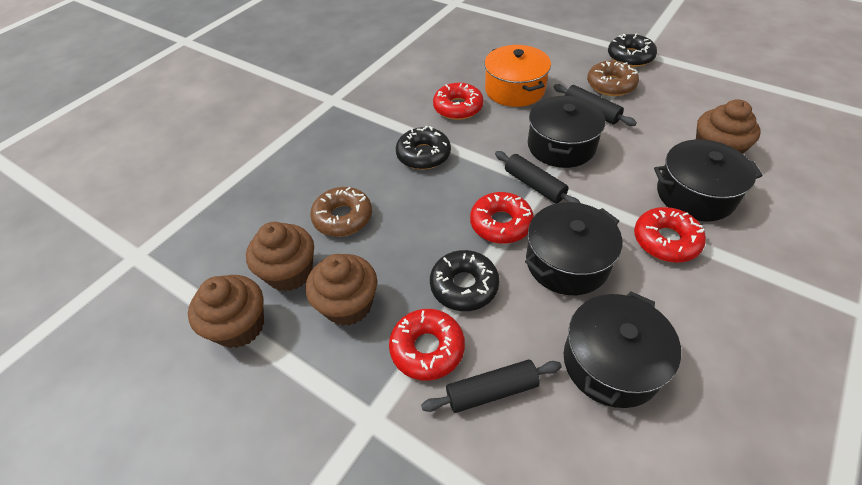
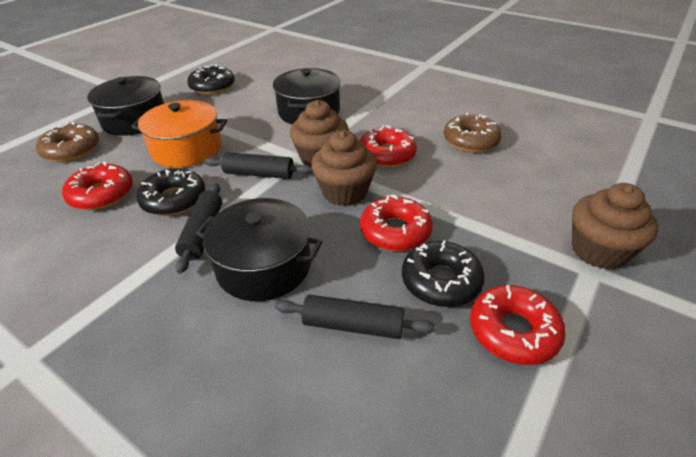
black pot: 4 -> 3
brown cupcake: 4 -> 3

